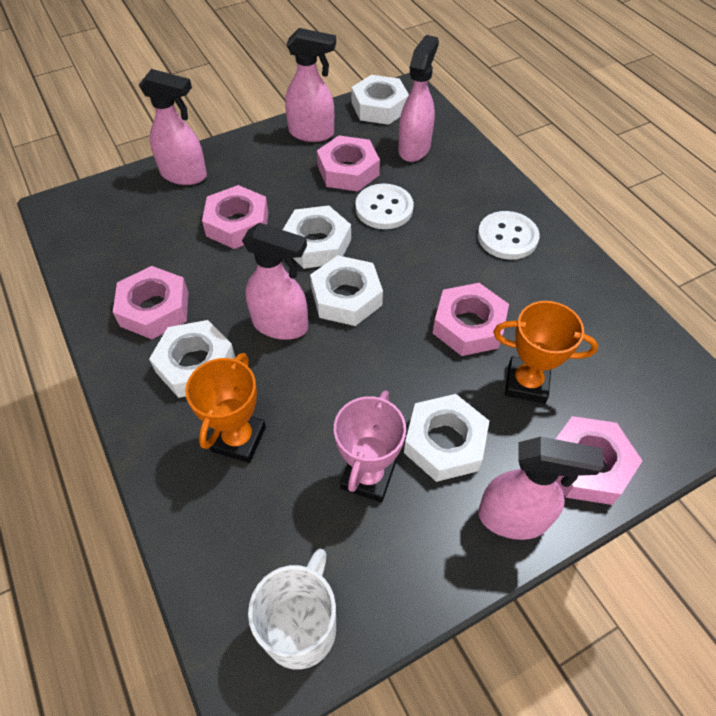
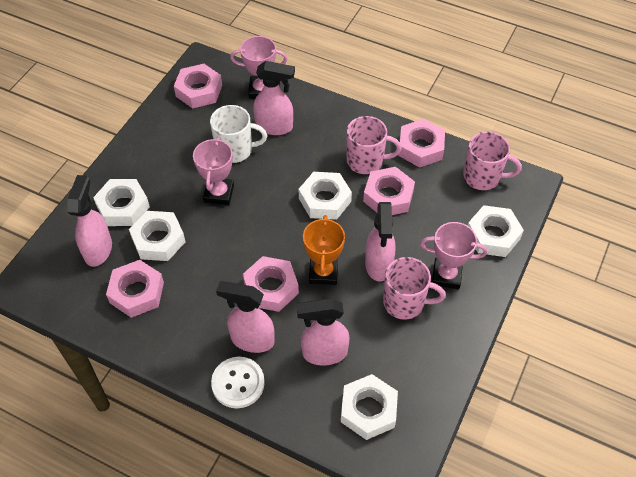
orange trophy: 2 -> 1
pink mug: 0 -> 3
pink trophy: 1 -> 3
white button: 2 -> 1

